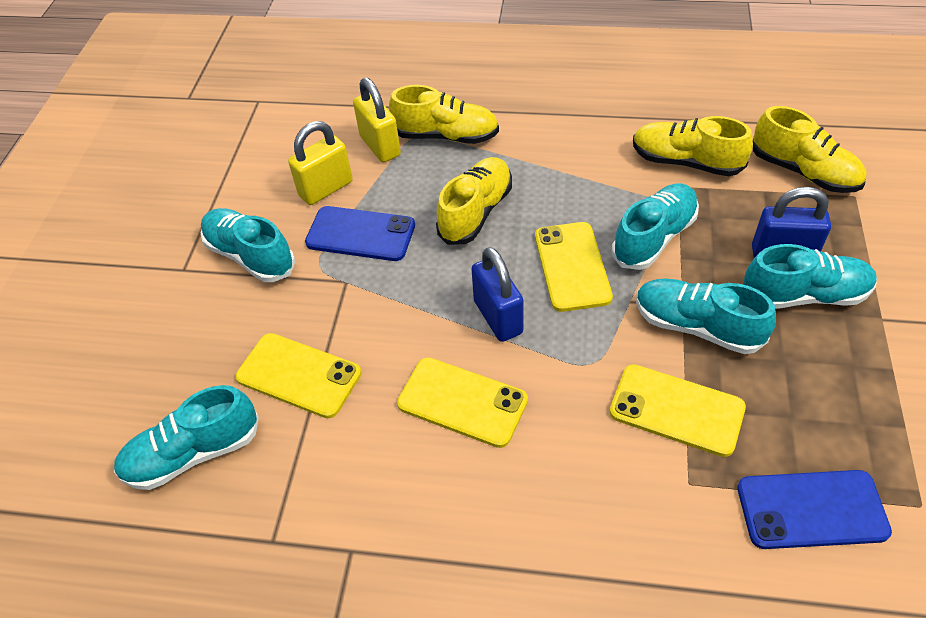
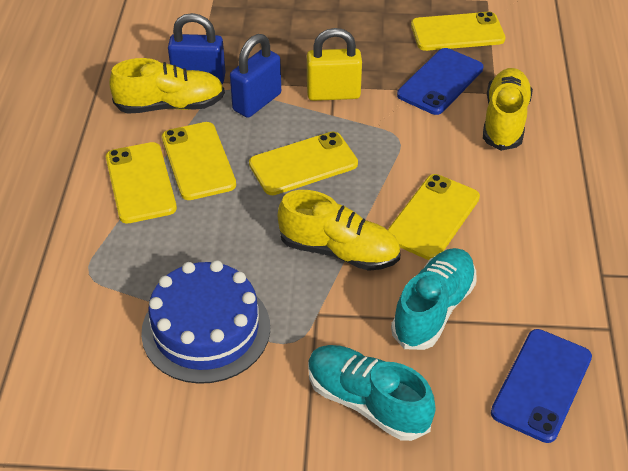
blue cake: 0 -> 1
turquoise shoe: 5 -> 2
yellow padlock: 2 -> 1
yellow phone: 4 -> 5
yellow shoe: 4 -> 3

